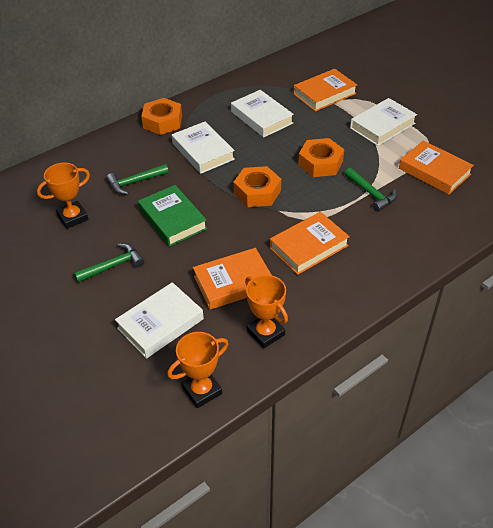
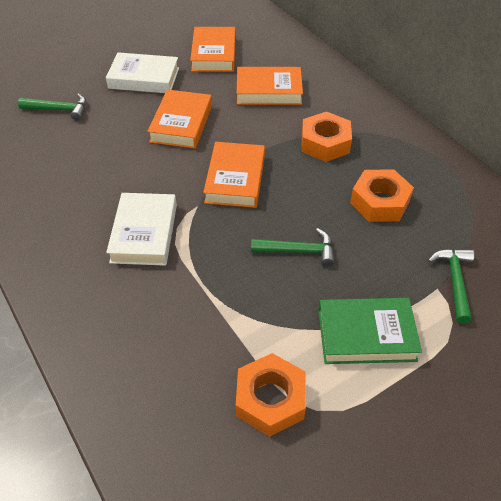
orange trophy: 3 -> 0
white book: 4 -> 2

